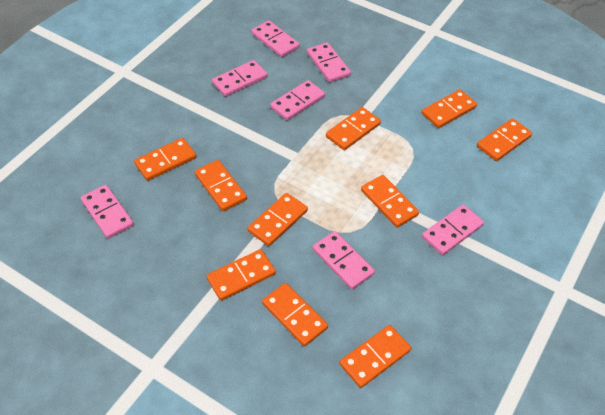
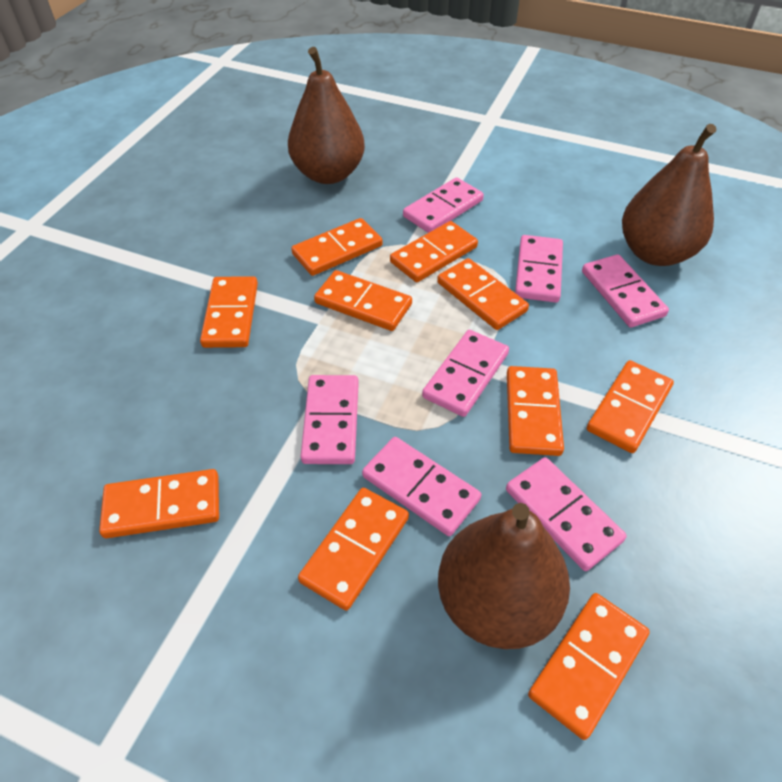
brown pear: 0 -> 3

